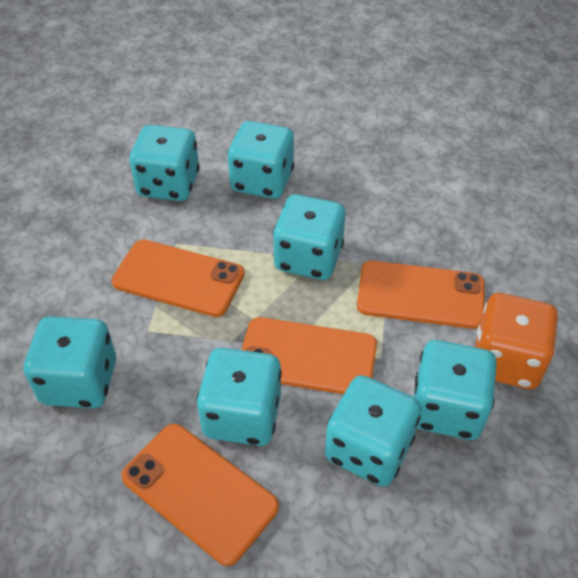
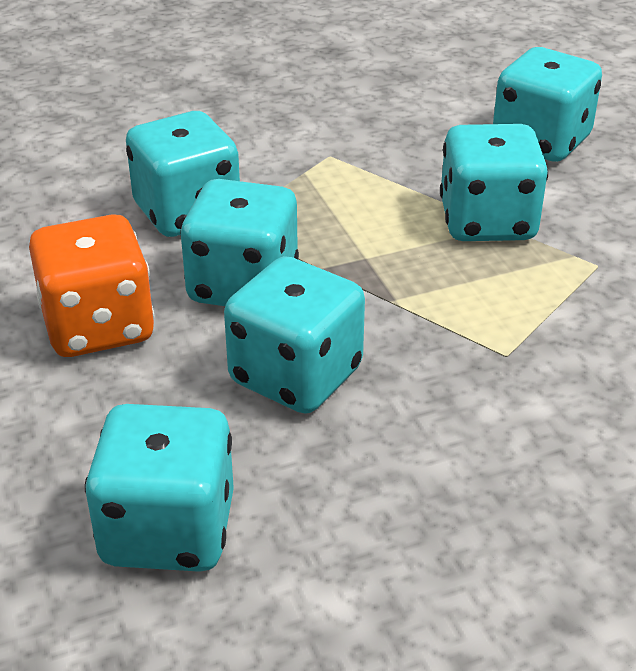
orange phone: 4 -> 0
turquoise dice: 7 -> 6

